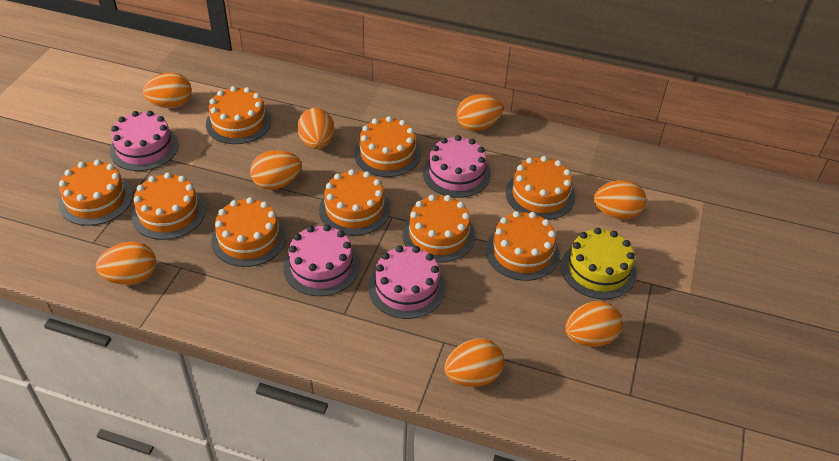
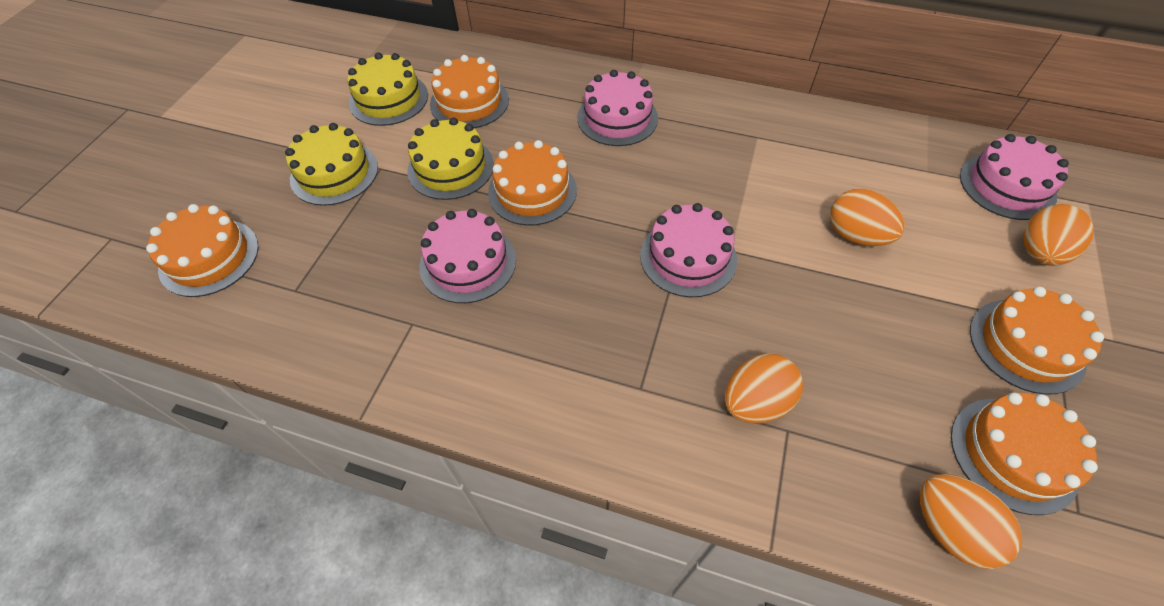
orange cake: 9 -> 5
orange egg: 8 -> 4
yellow cake: 1 -> 3

